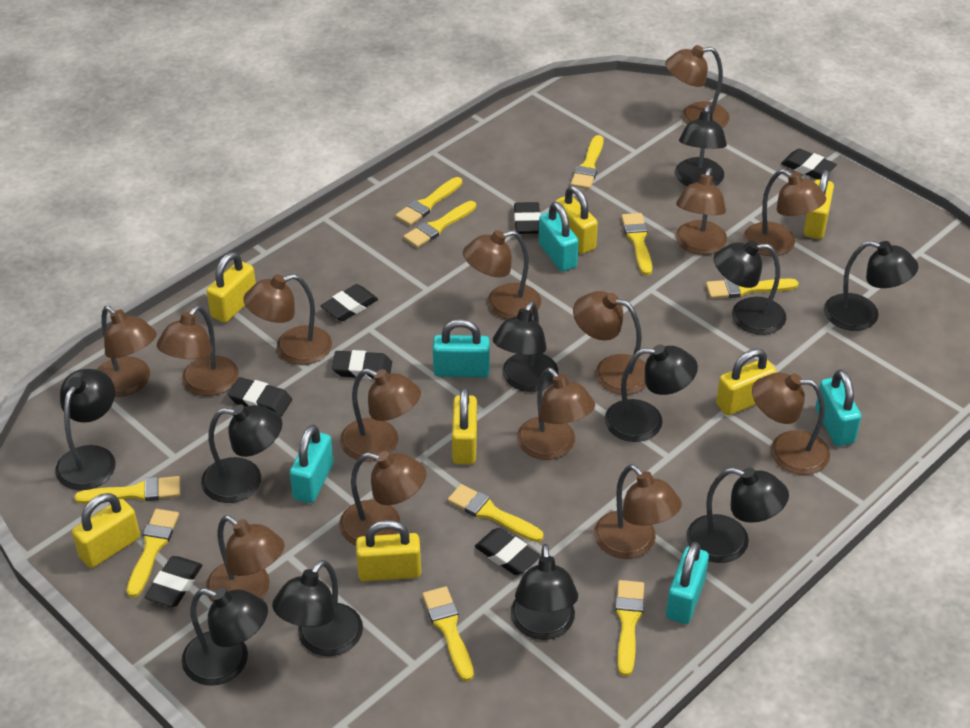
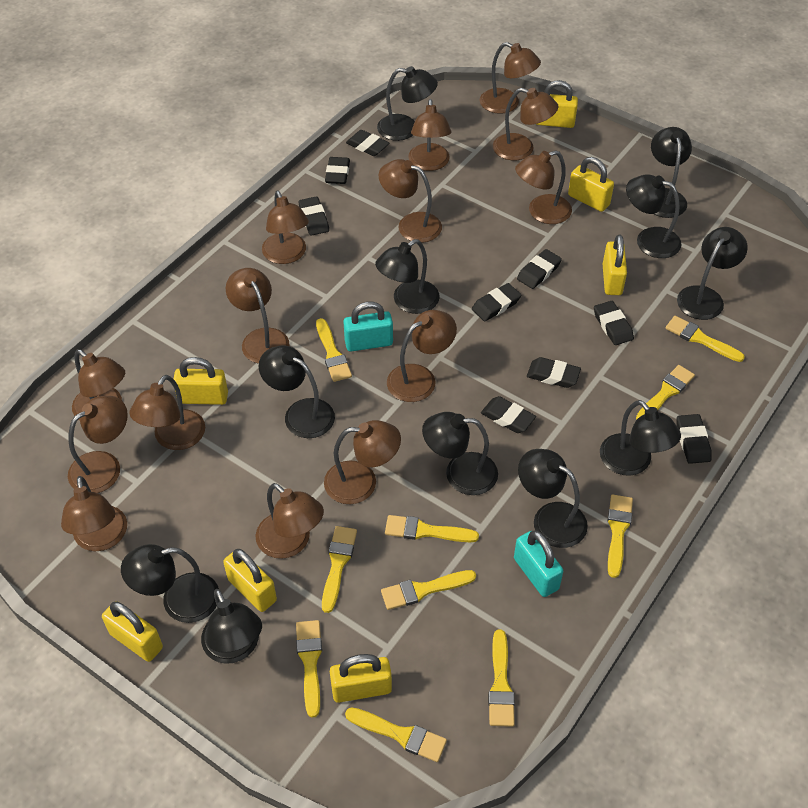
black eraser: 7 -> 9
turquoise padlock: 5 -> 2

